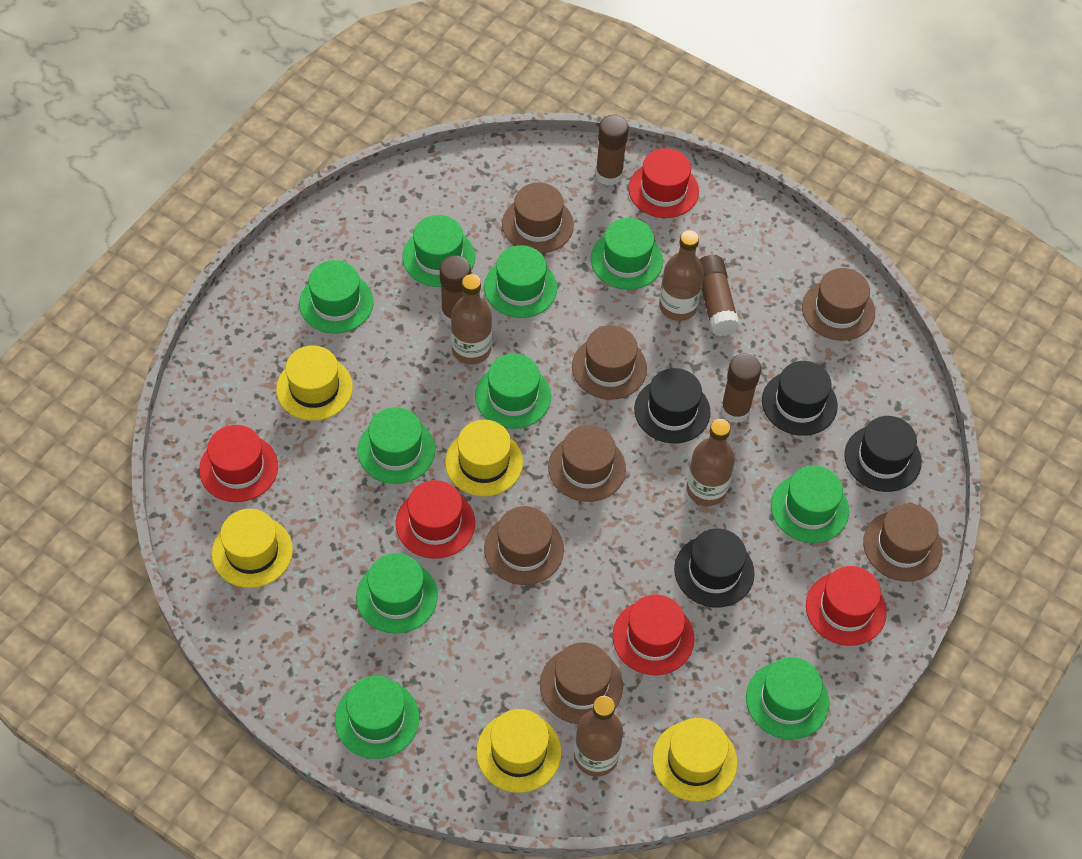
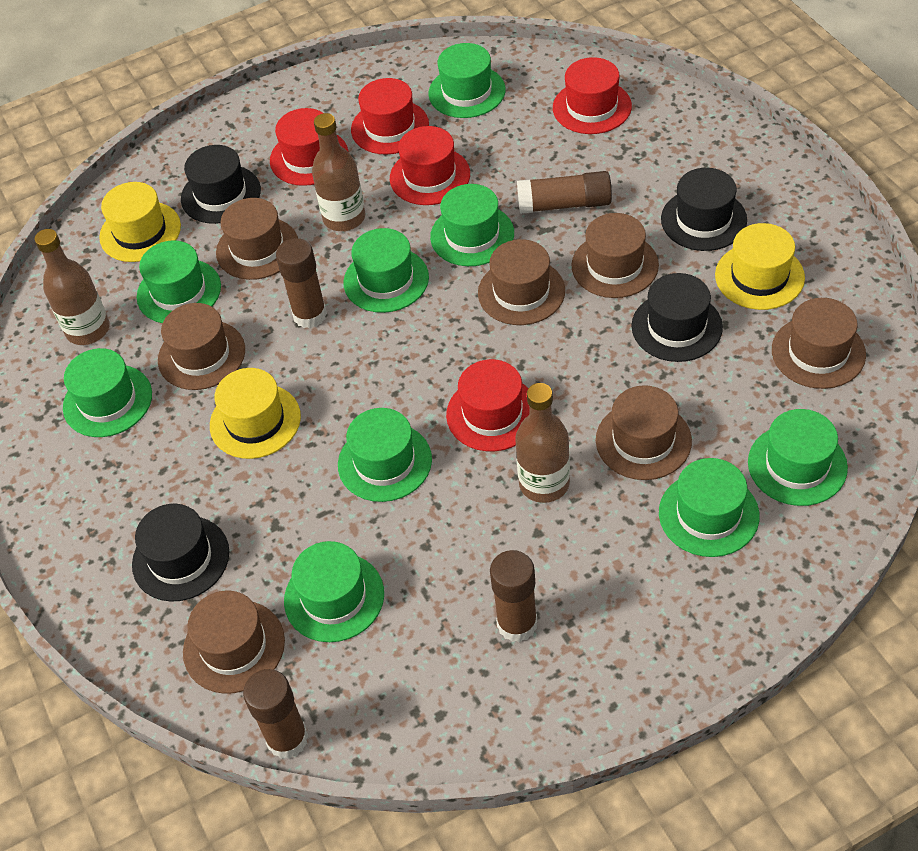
brown bottle: 4 -> 3
green hat: 10 -> 9
yellow hat: 5 -> 3

